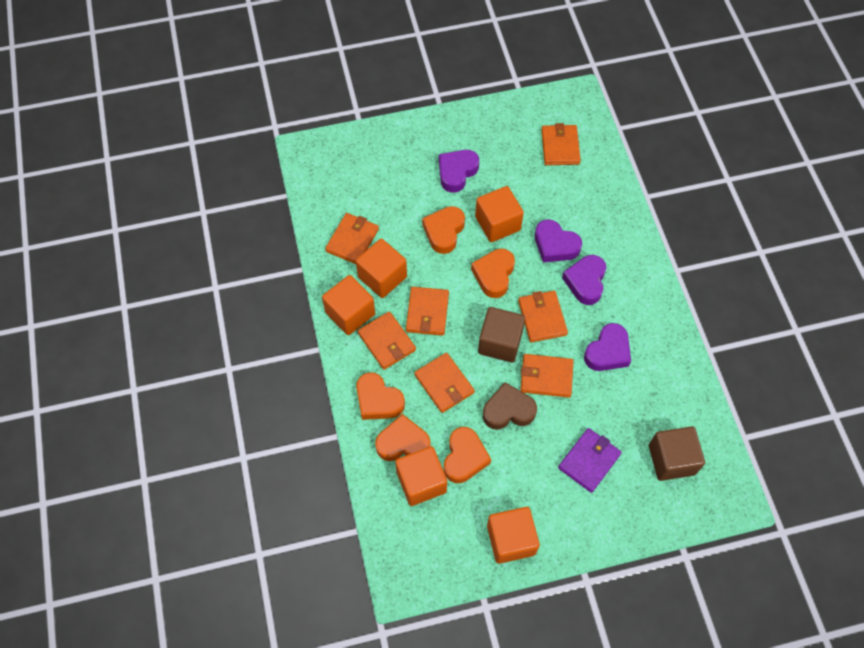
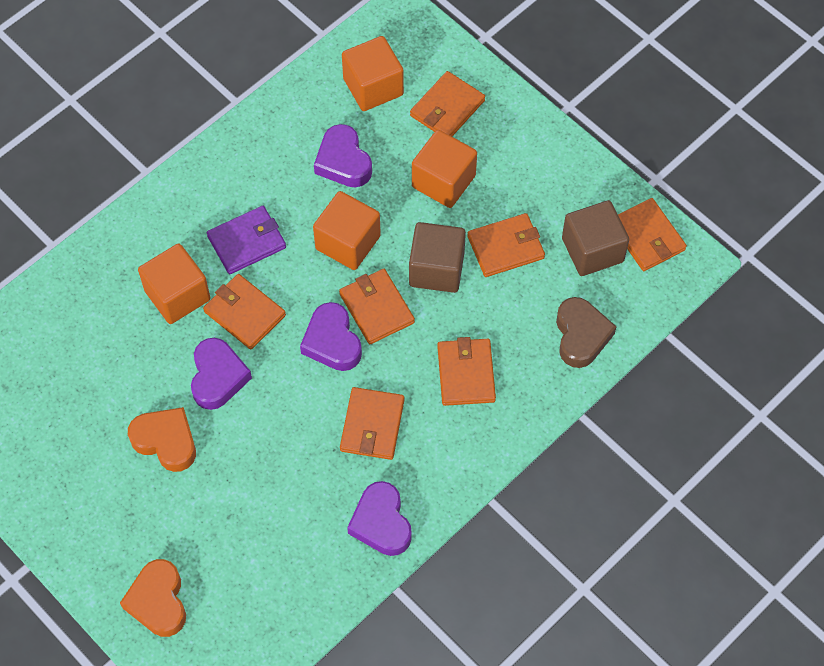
orange cube: 5 -> 4
orange heart: 5 -> 2

